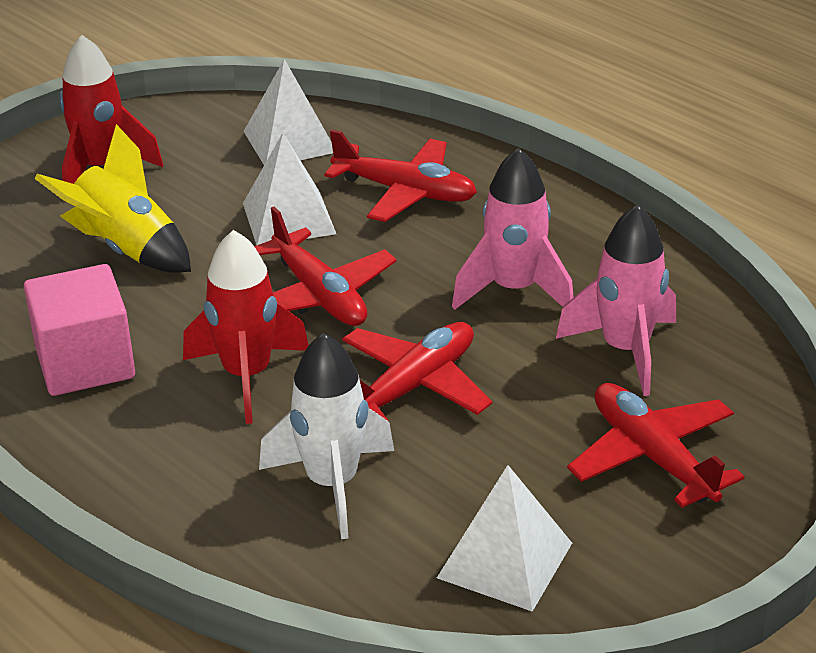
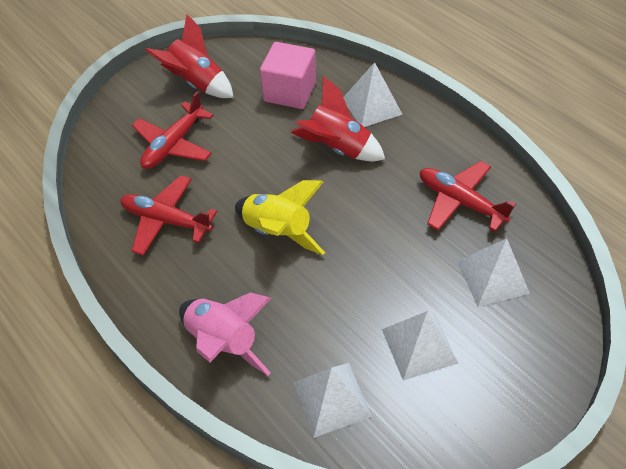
pink rocket: 2 -> 1
red plane: 4 -> 3
white pyramid: 3 -> 4
white rocket: 1 -> 0

